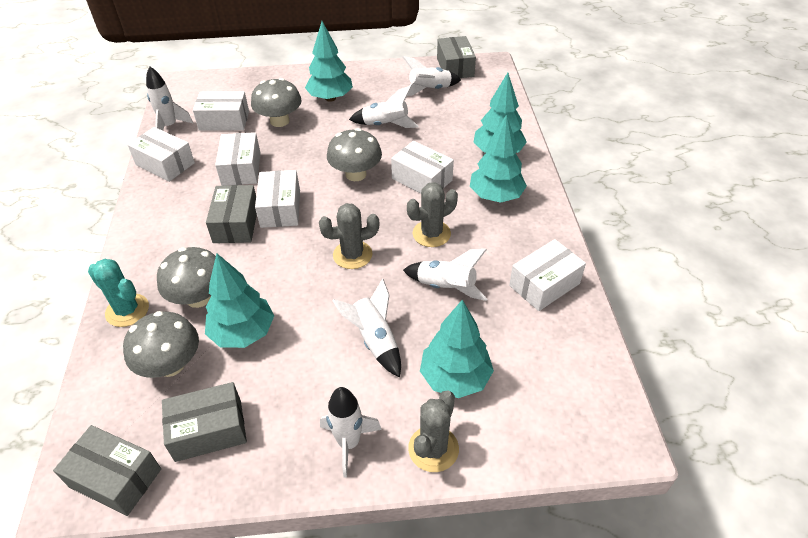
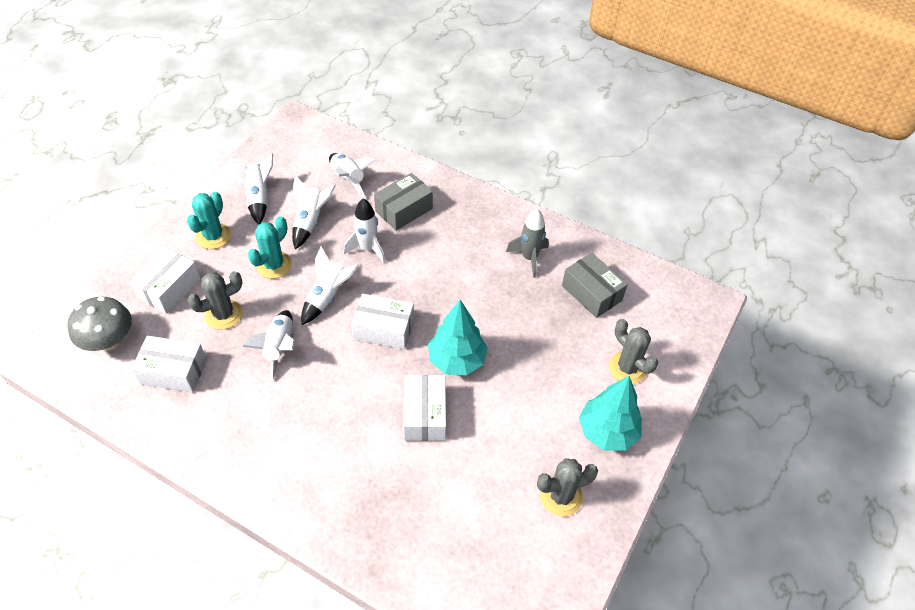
grey box: 4 -> 2
grey mushroom: 4 -> 1
grey rocket: 0 -> 1
turquoise cactus: 1 -> 2
turquoise tree: 5 -> 2
white box: 6 -> 4

